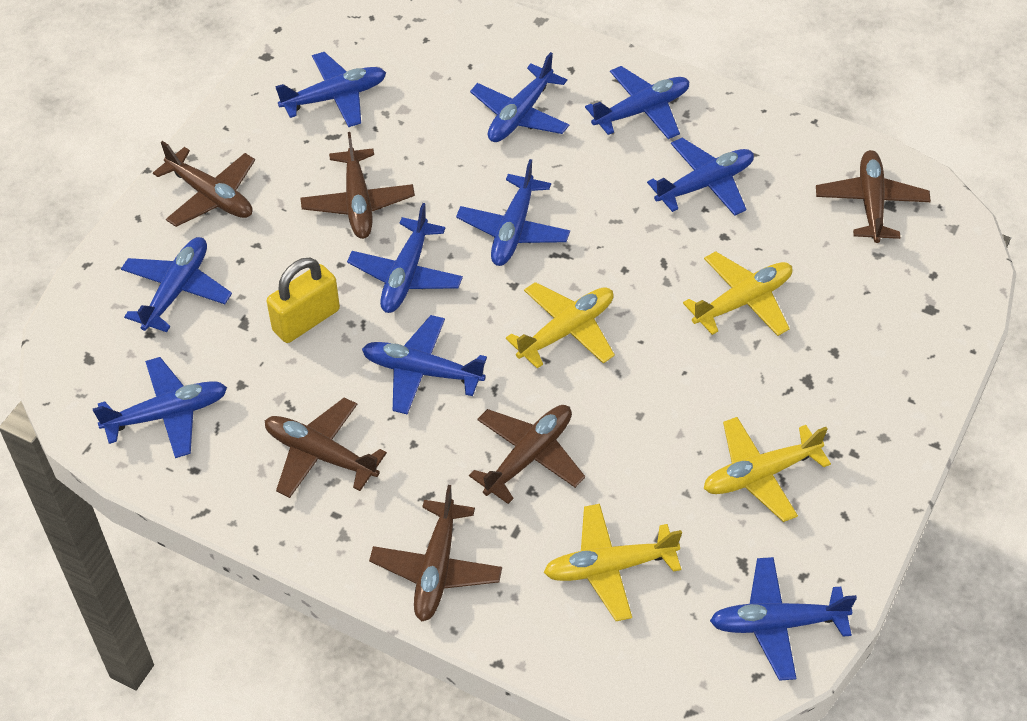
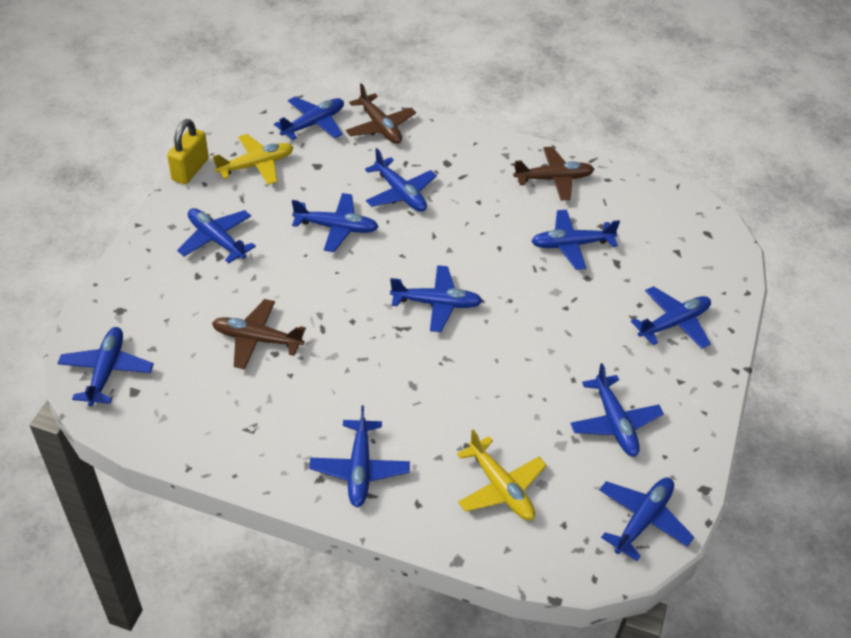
blue plane: 10 -> 11
brown plane: 6 -> 3
yellow plane: 4 -> 2

